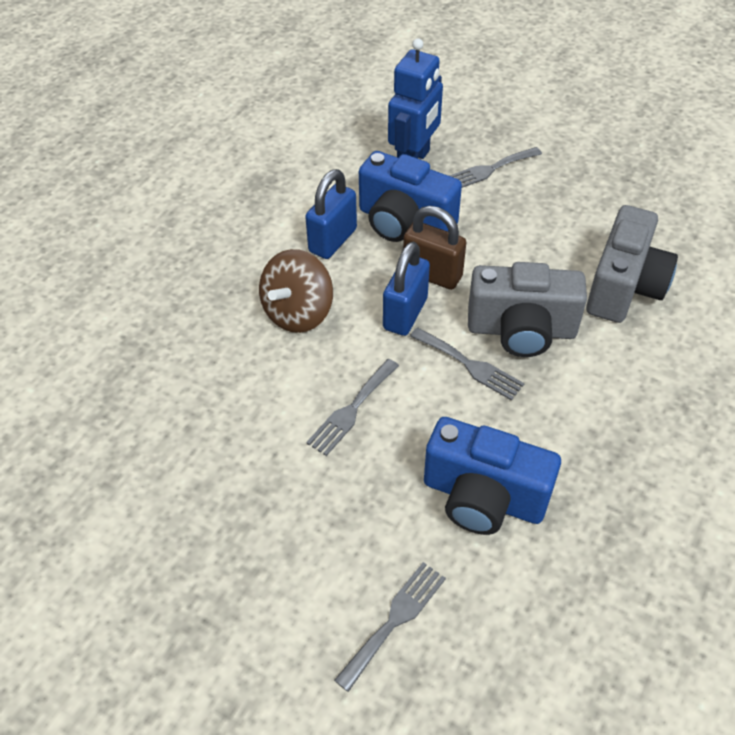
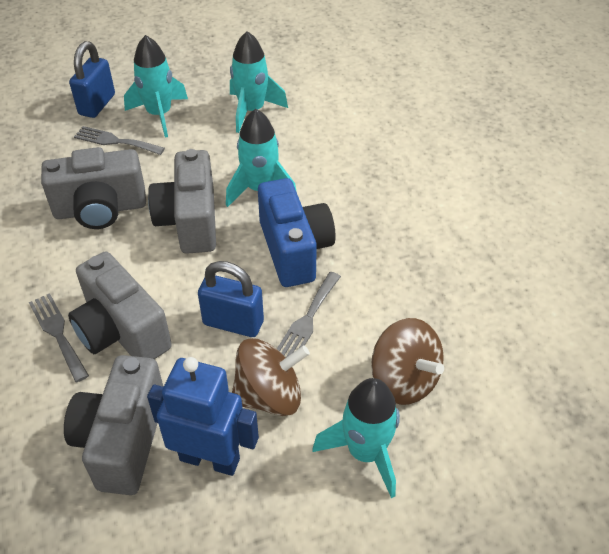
blue camera: 2 -> 1
brown padlock: 1 -> 0
brown spinning top: 1 -> 2
grey camera: 2 -> 4
grey fork: 4 -> 3
turquoise rocket: 0 -> 4

